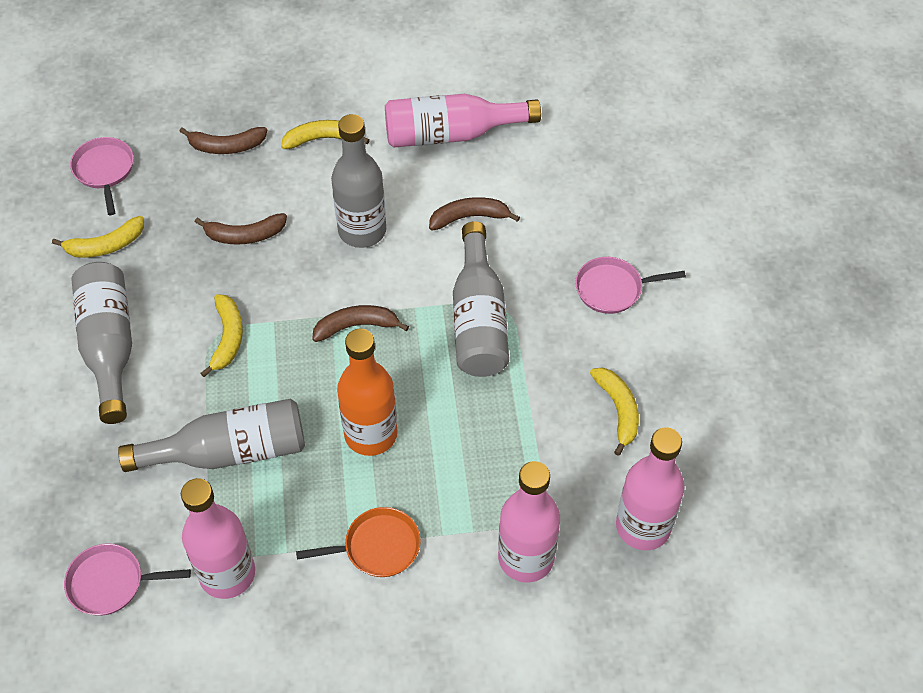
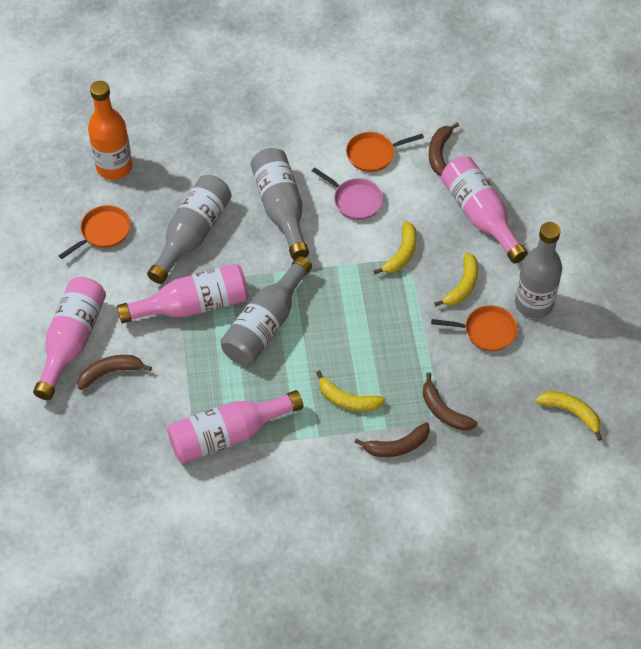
orange pan: 1 -> 3
pink pan: 3 -> 1

